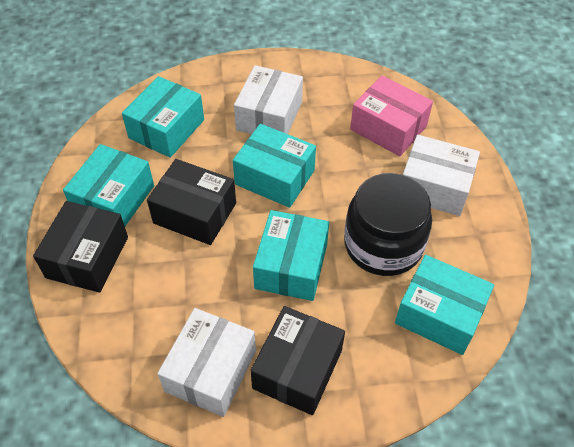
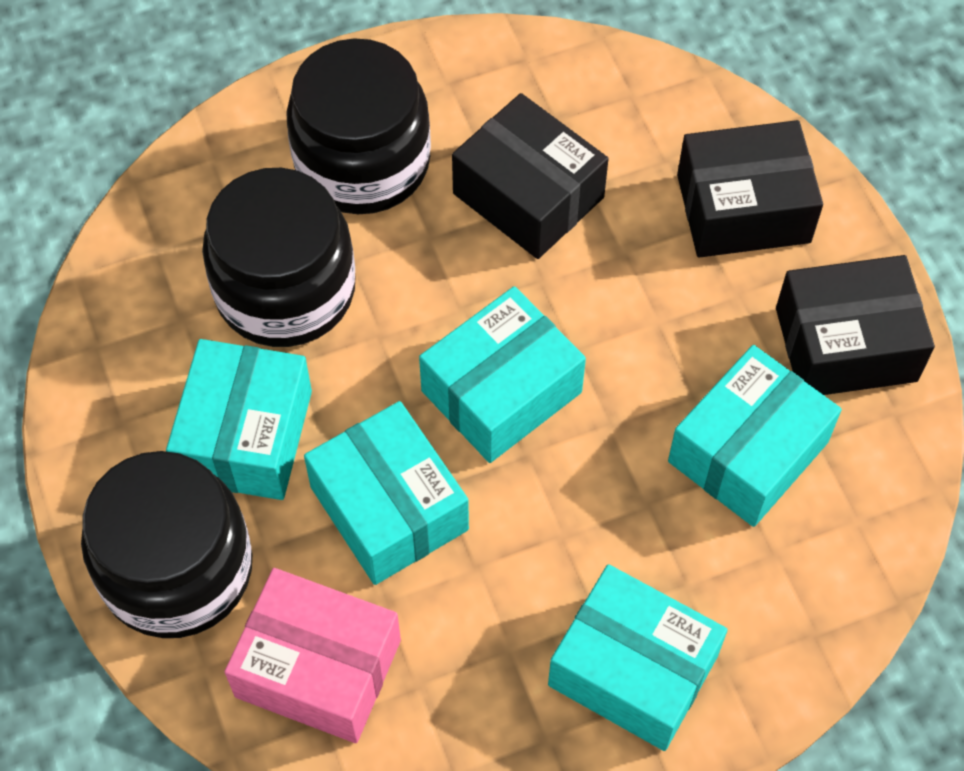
black jar: 1 -> 3
white box: 3 -> 0

